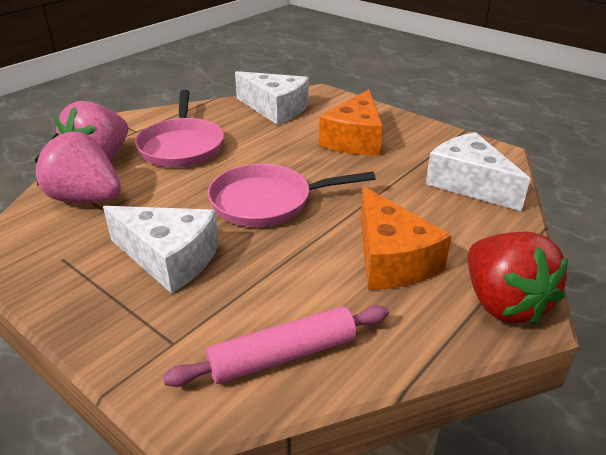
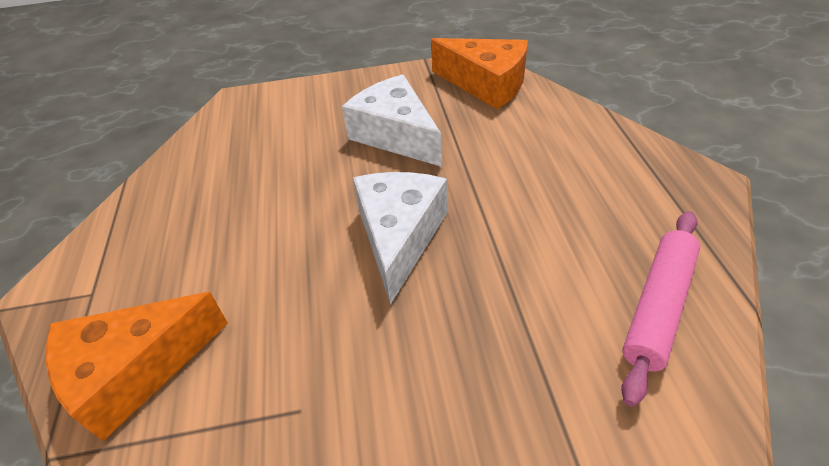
pink pan: 2 -> 0
pink strawberry: 2 -> 0
red strawberry: 1 -> 0
white cheese: 3 -> 2

